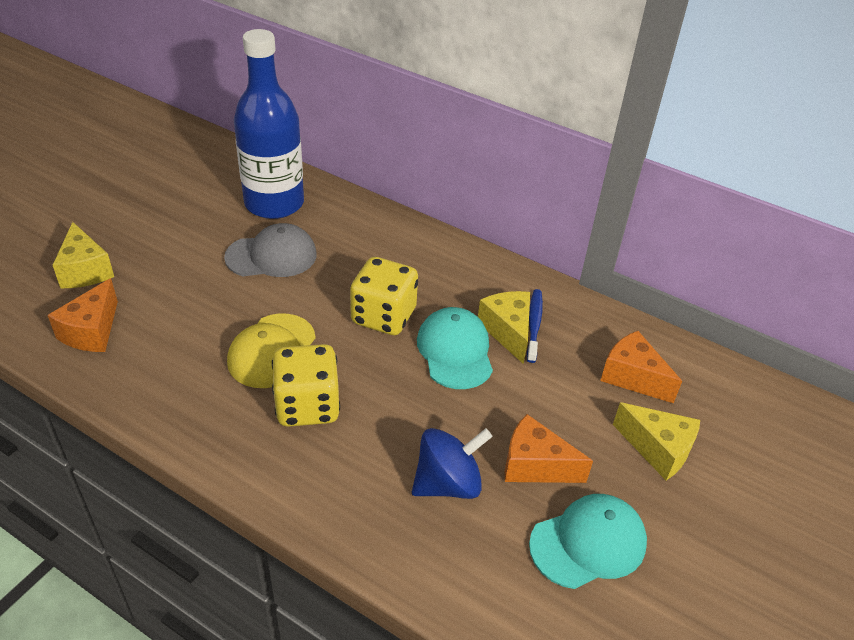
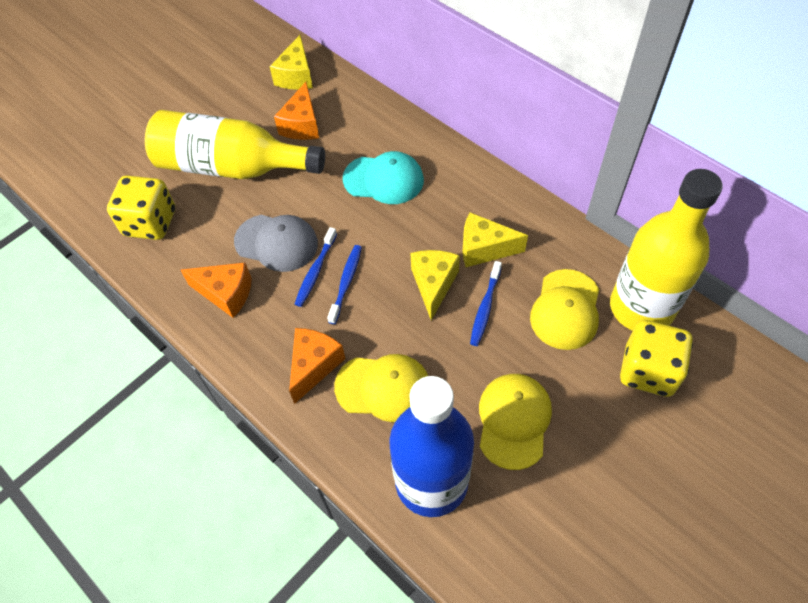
blue spinning top: 1 -> 0
blue toothbrush: 1 -> 3
turquoise cap: 2 -> 1
yellow bottle: 0 -> 2
yellow cap: 1 -> 3

